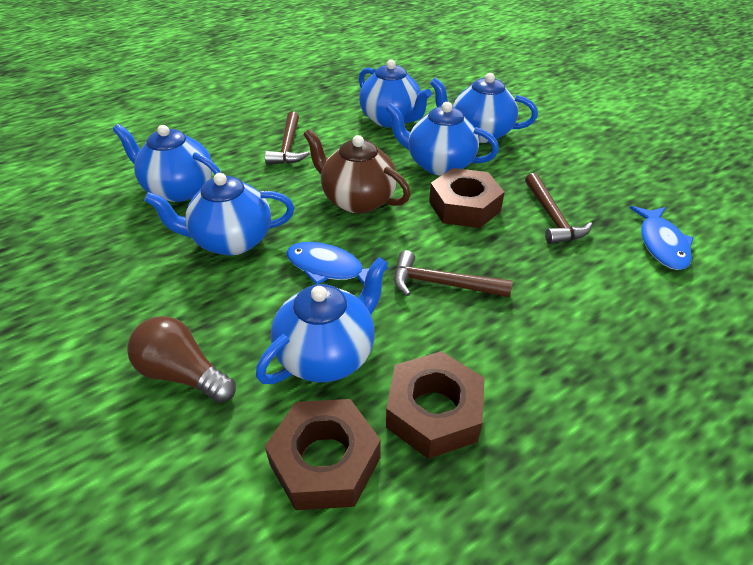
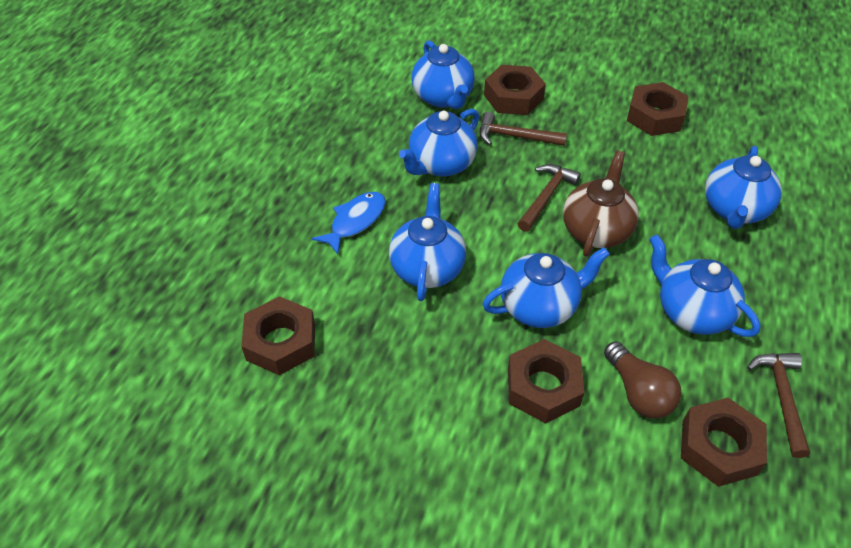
blue fish: 2 -> 1
brown nut: 3 -> 5

